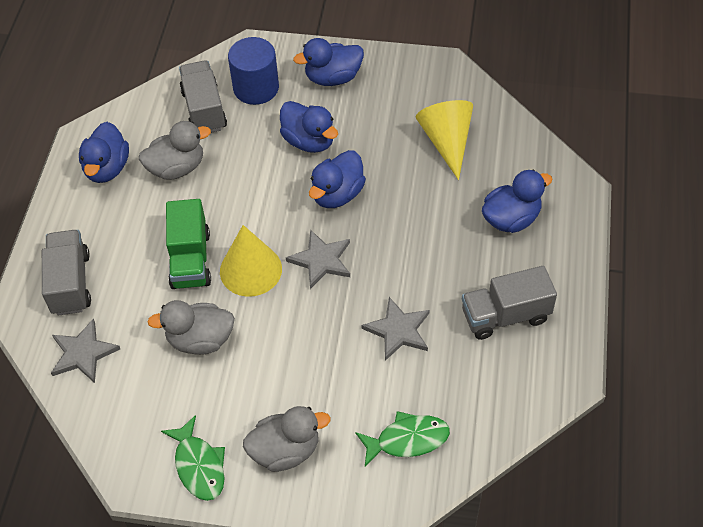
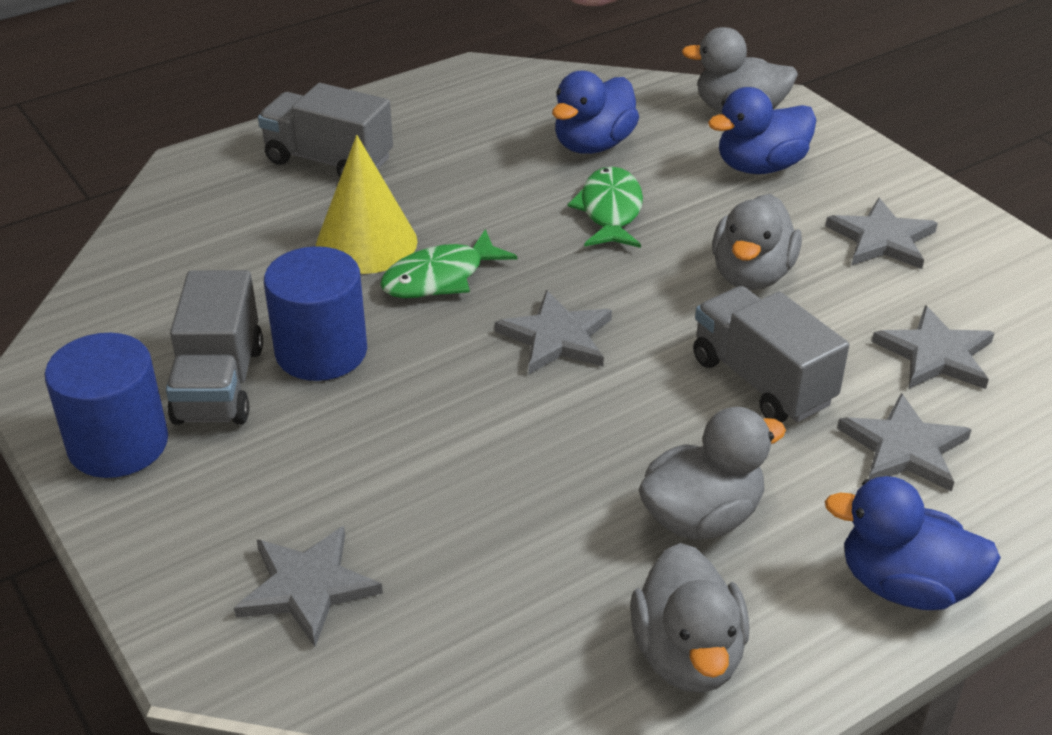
blue cylinder: 1 -> 2
blue duck: 5 -> 3
green truck: 1 -> 0
grey duck: 3 -> 4
grey star: 3 -> 5
yellow cone: 2 -> 1

